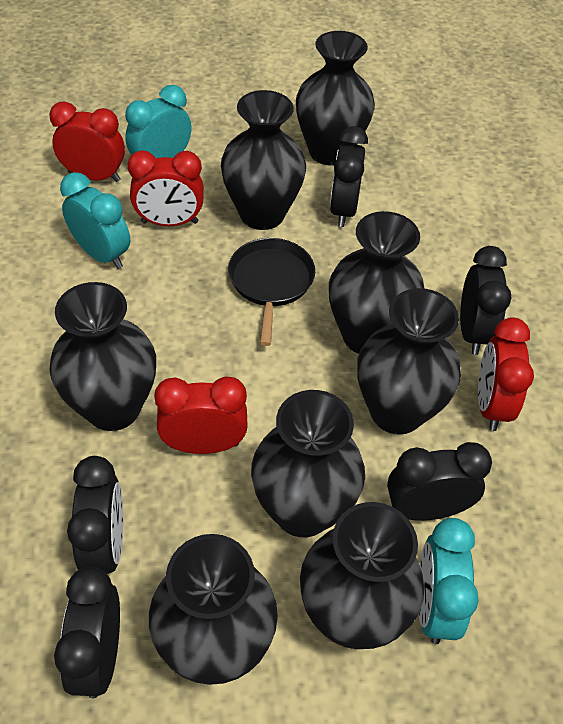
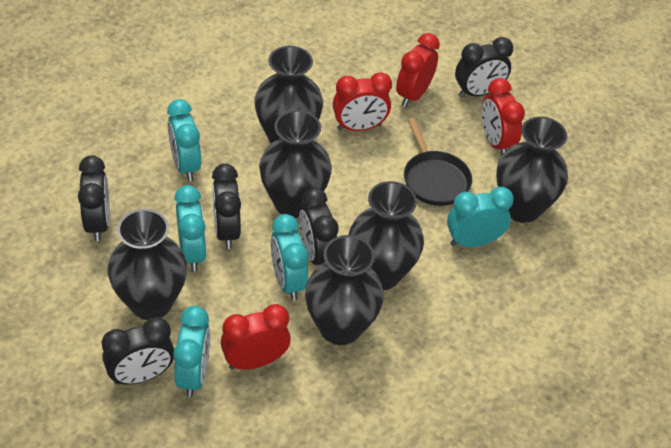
black vase: 8 -> 6
turquoise clock: 3 -> 5

